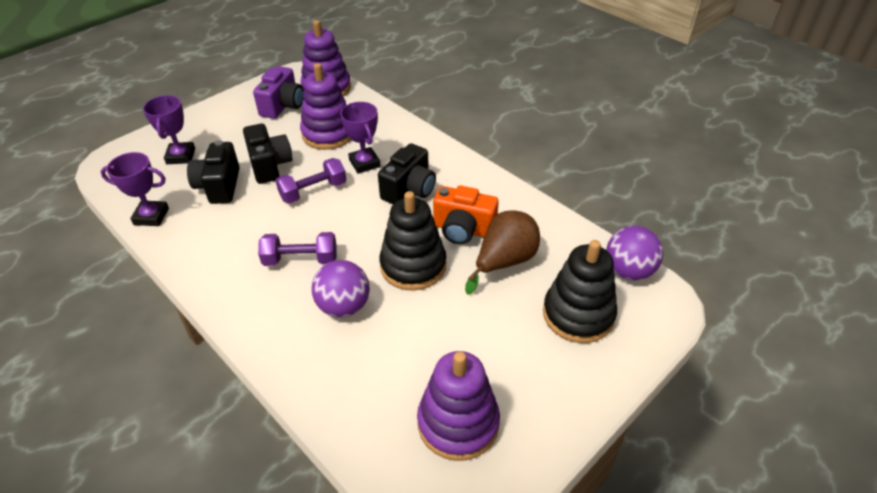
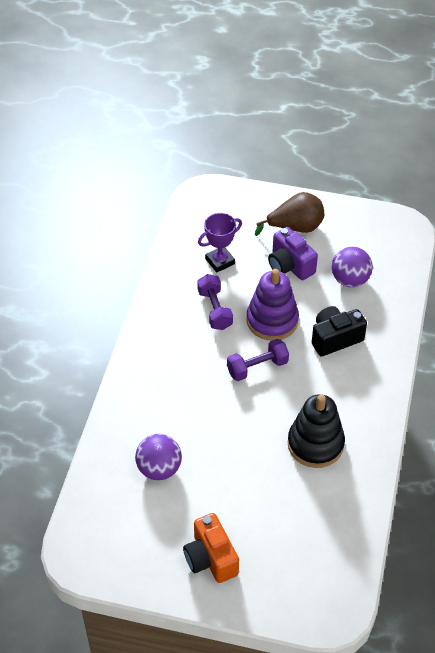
black camera: 3 -> 1
black stacking toy: 2 -> 1
purple stacking toy: 3 -> 1
purple trophy: 3 -> 1

